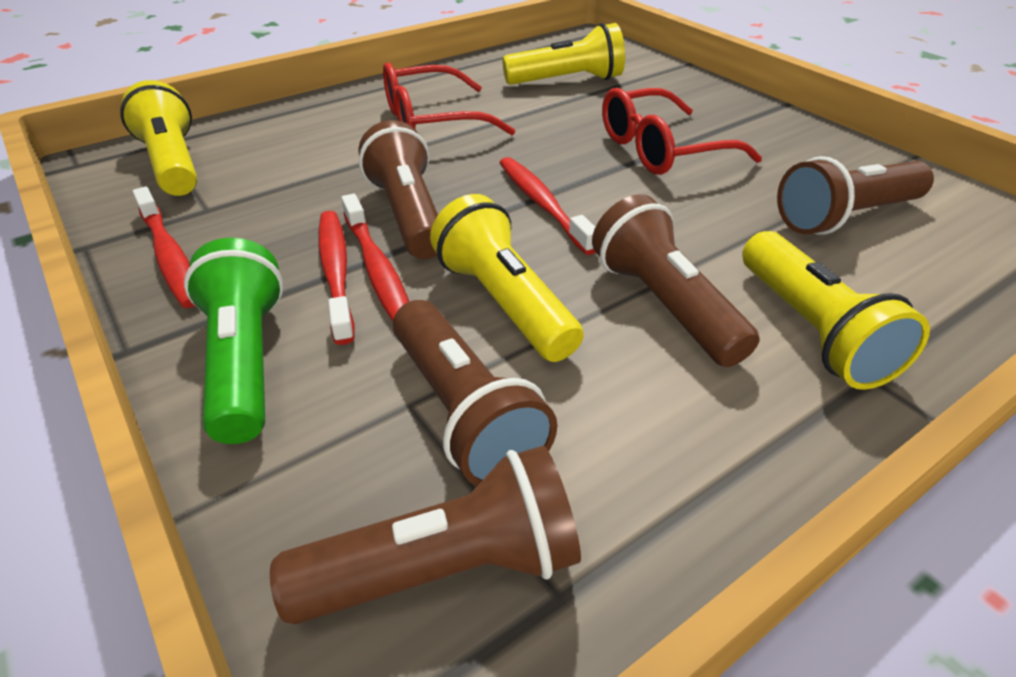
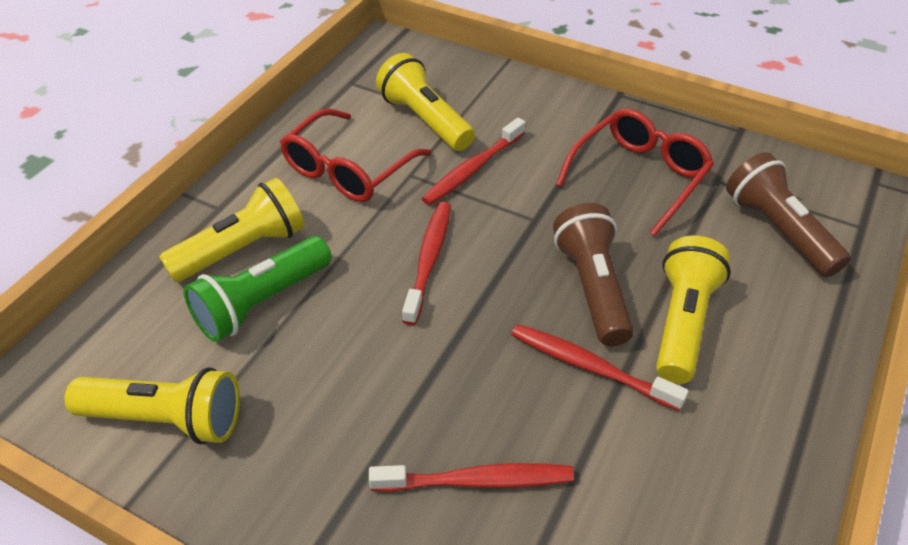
brown flashlight: 5 -> 2

